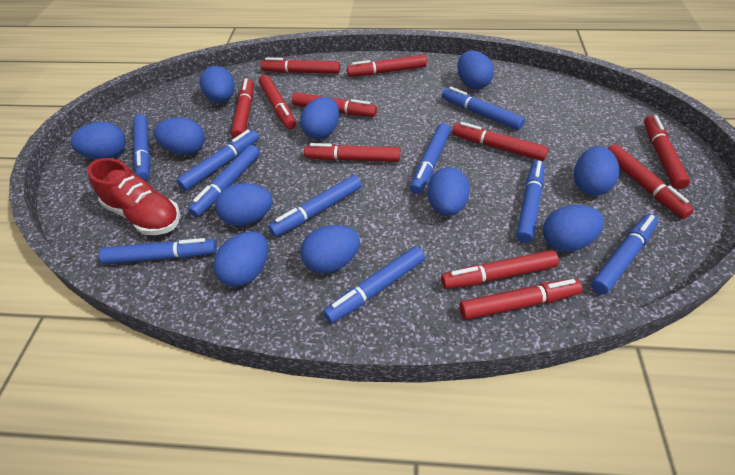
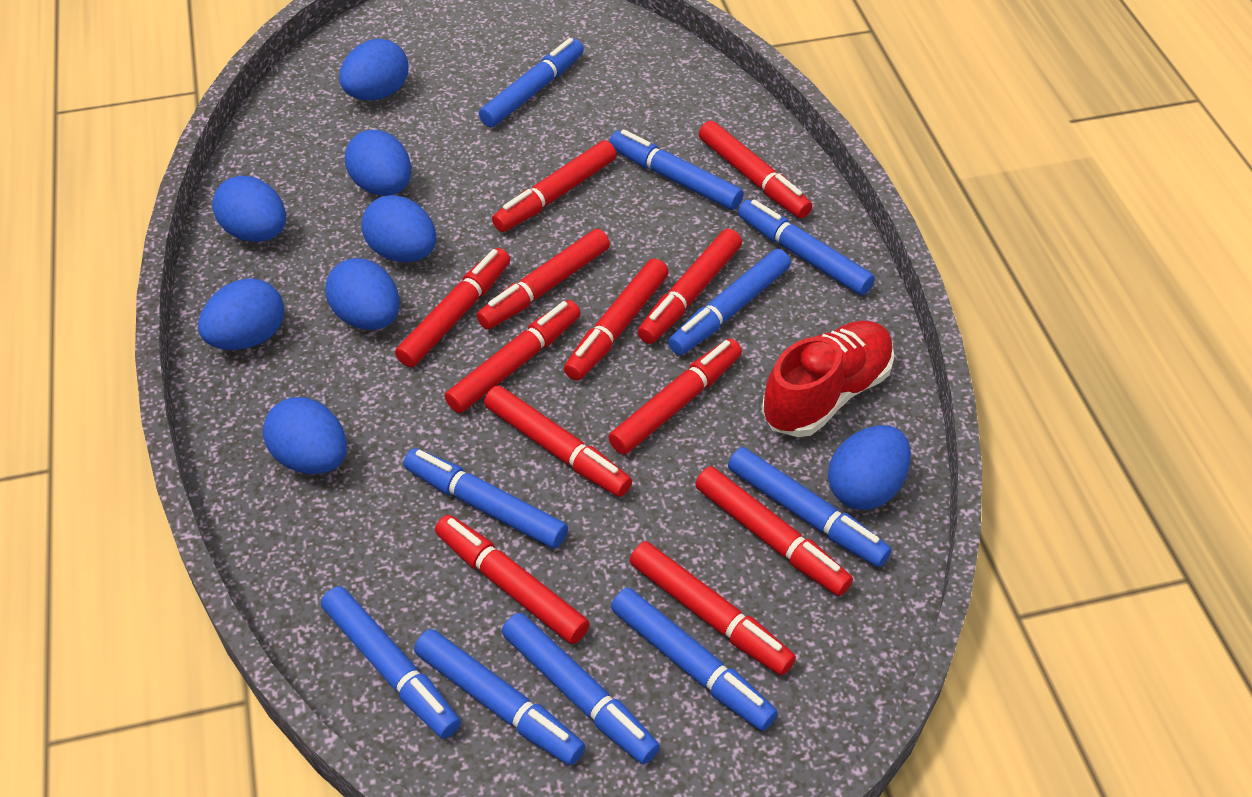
blue egg: 11 -> 8
red marker: 11 -> 12

